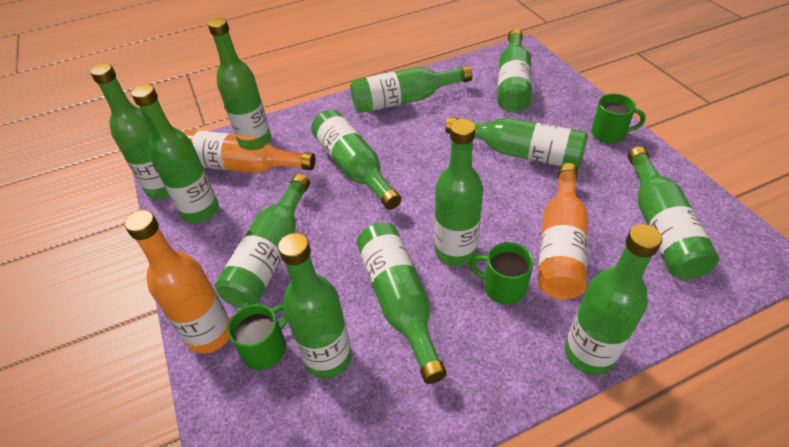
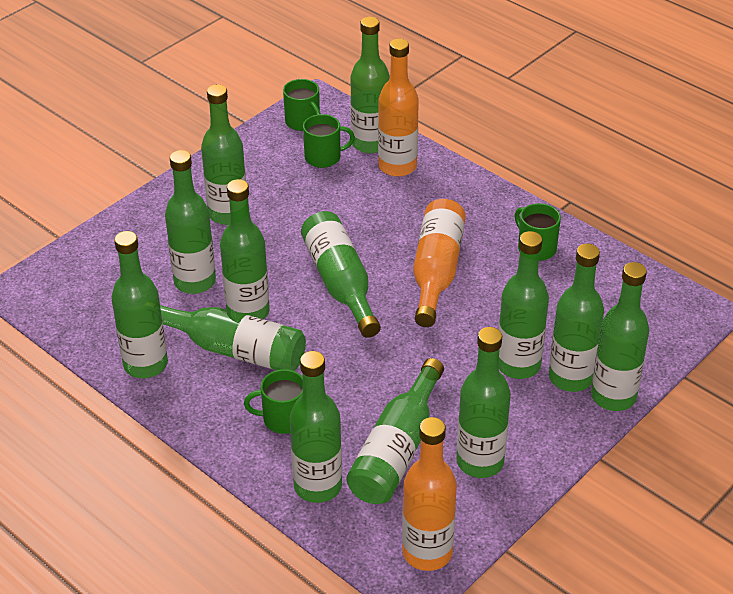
green mug: 3 -> 4

